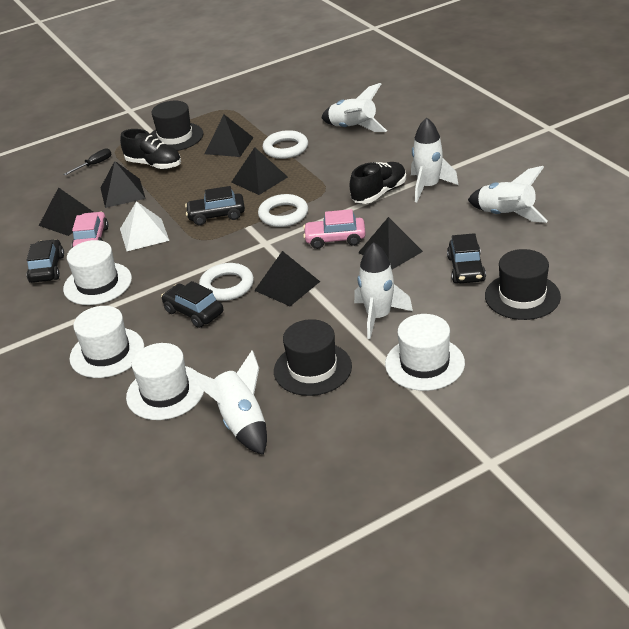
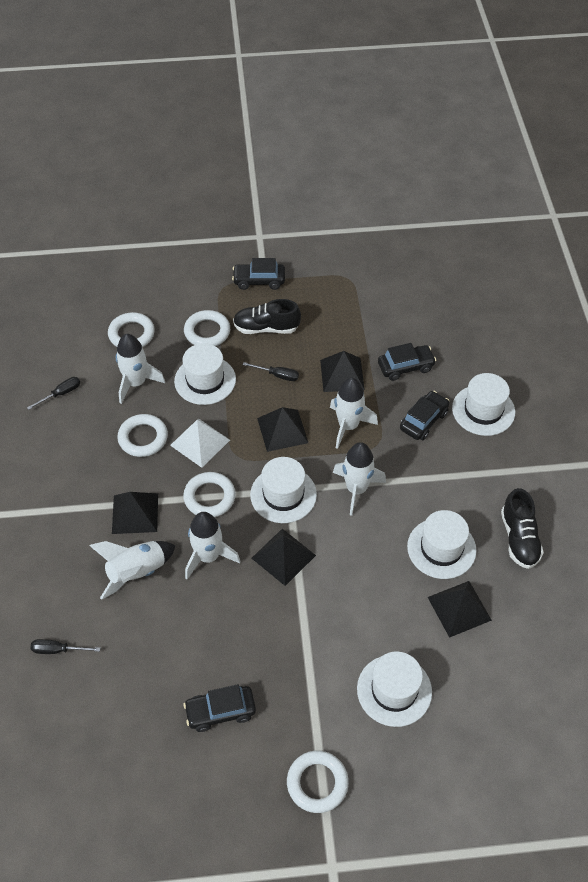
black hat: 3 -> 0
black pyramid: 6 -> 5
black screwdriver: 1 -> 3
pink car: 2 -> 0
white hat: 4 -> 5
white ring: 3 -> 5

